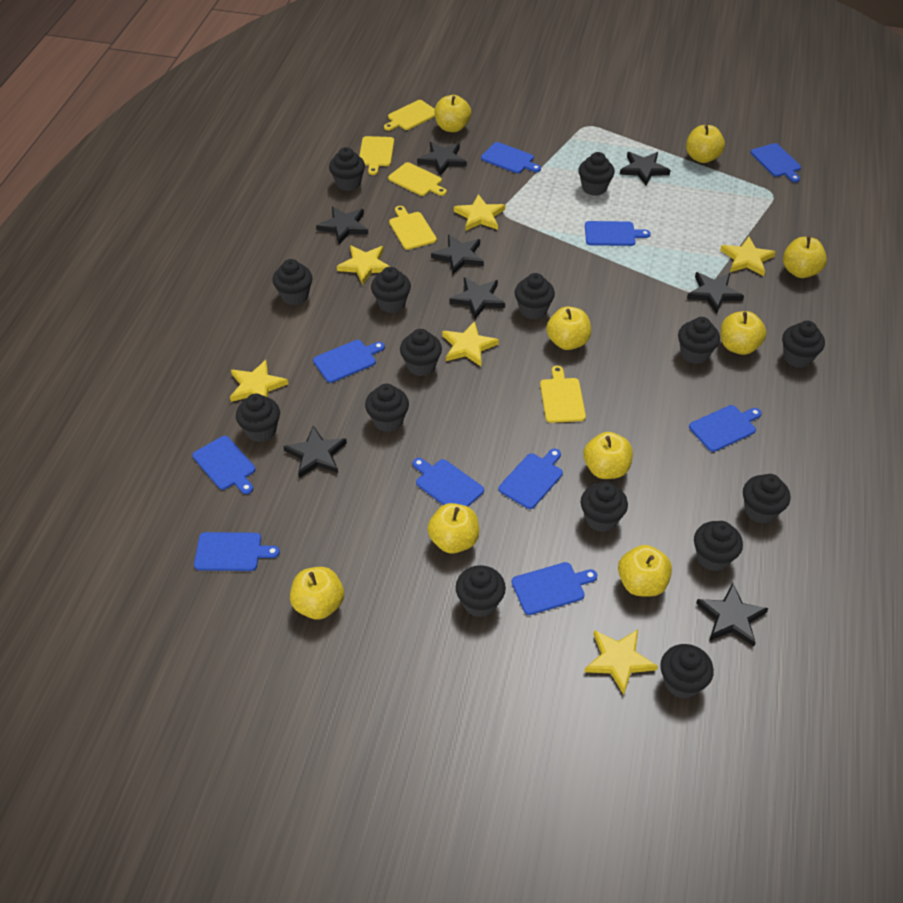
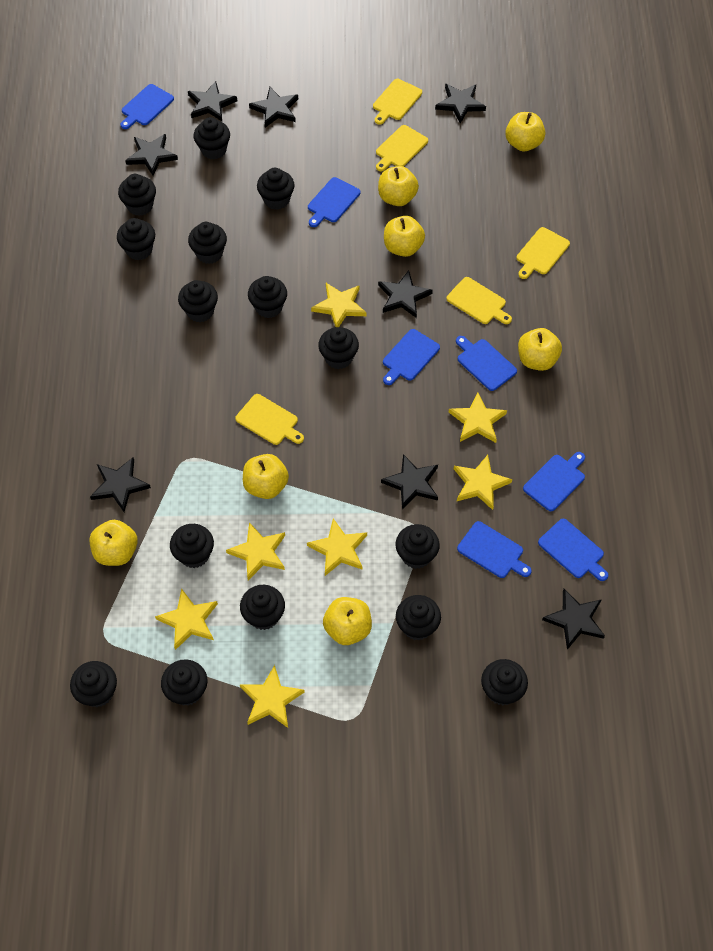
blue cutting board: 10 -> 7
yellow apple: 9 -> 7
yellow star: 6 -> 7

